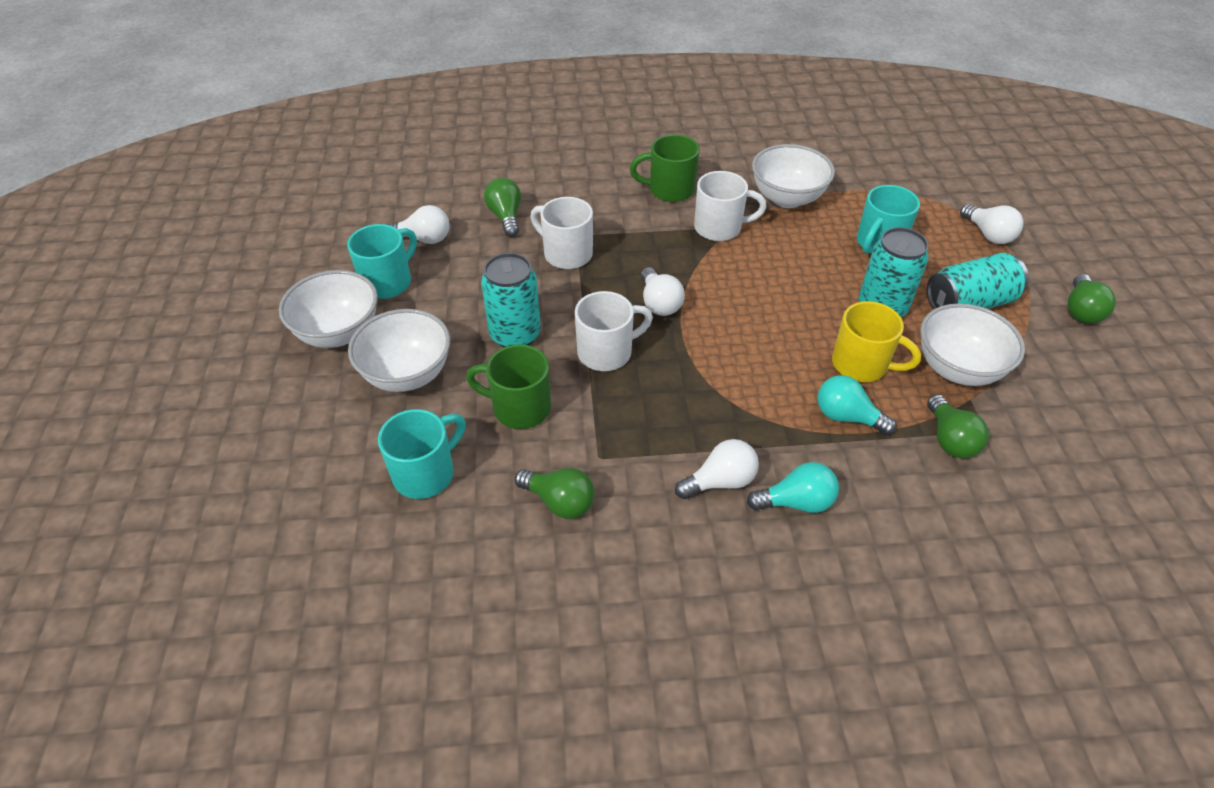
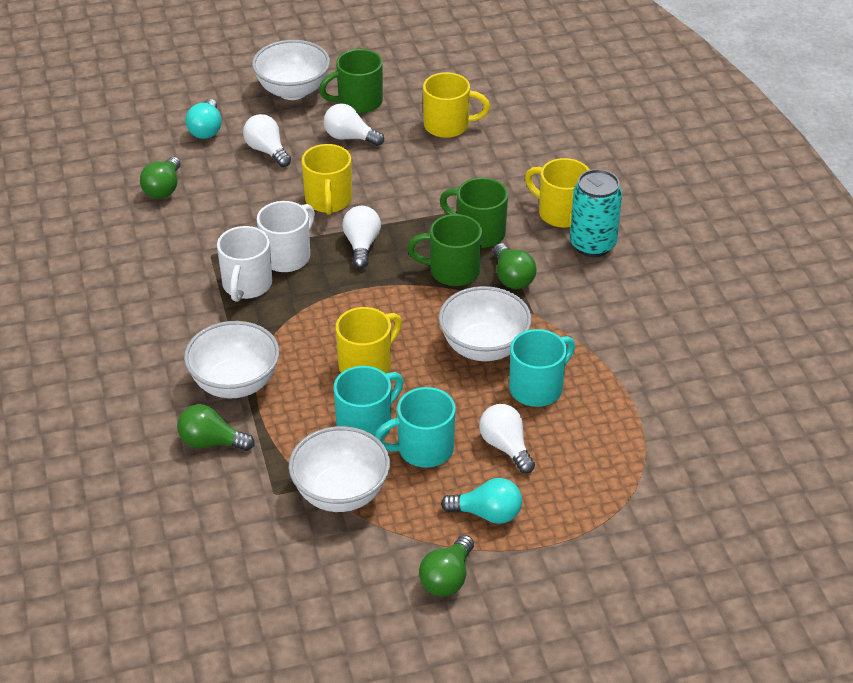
green mug: 2 -> 3
turquoise can: 3 -> 1
white mug: 3 -> 2
yellow mug: 1 -> 4

